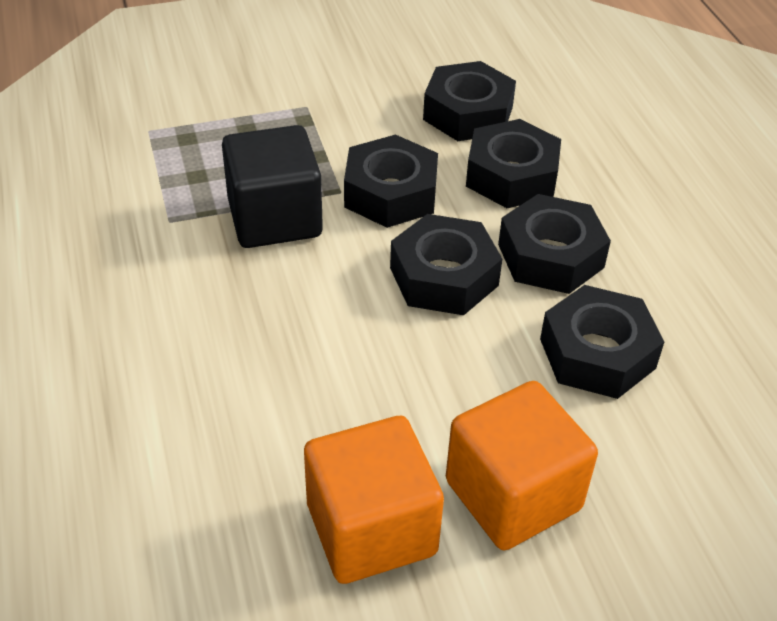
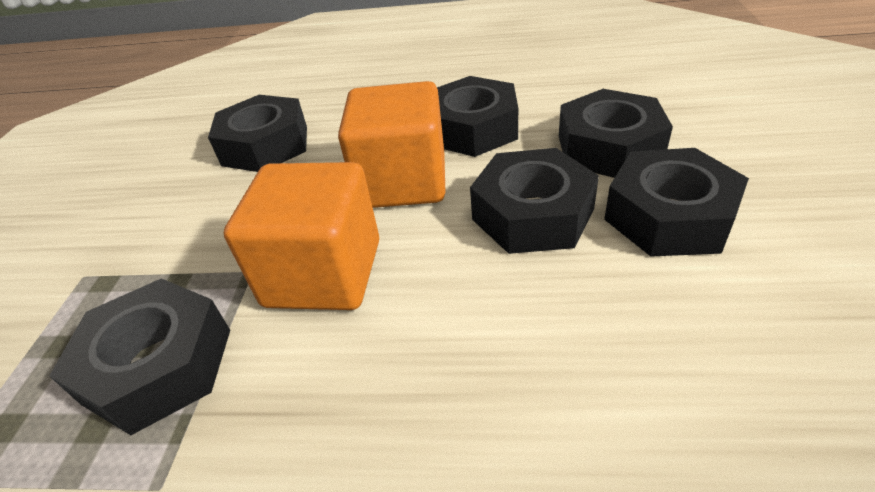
black cube: 1 -> 0

